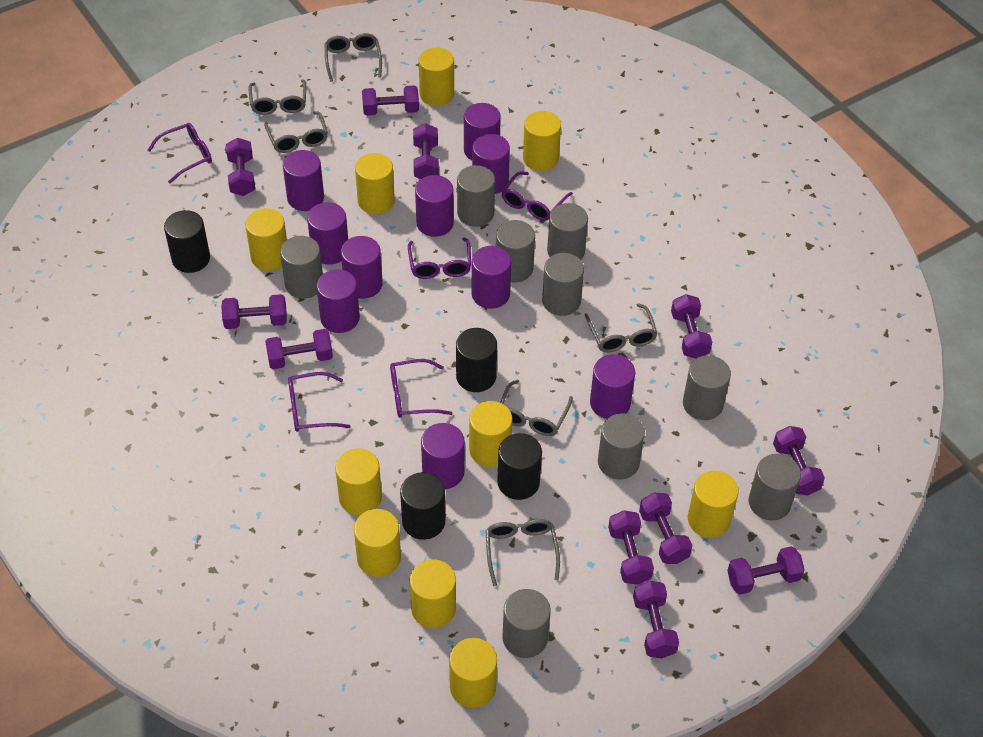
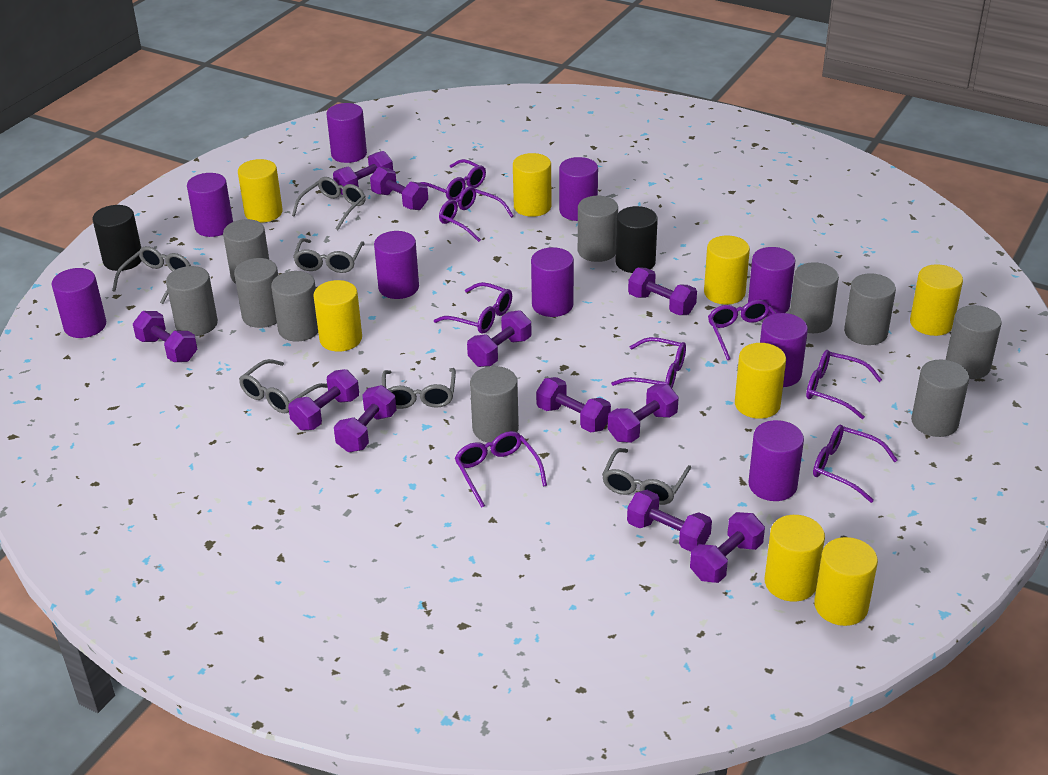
black cylinder: 4 -> 2
grey cylinder: 9 -> 10
purple cylinder: 10 -> 9
purple glasses: 5 -> 8
yellow cylinder: 10 -> 8

